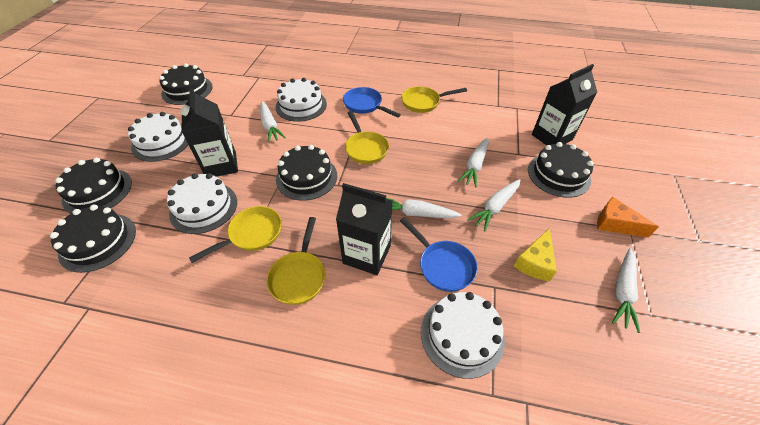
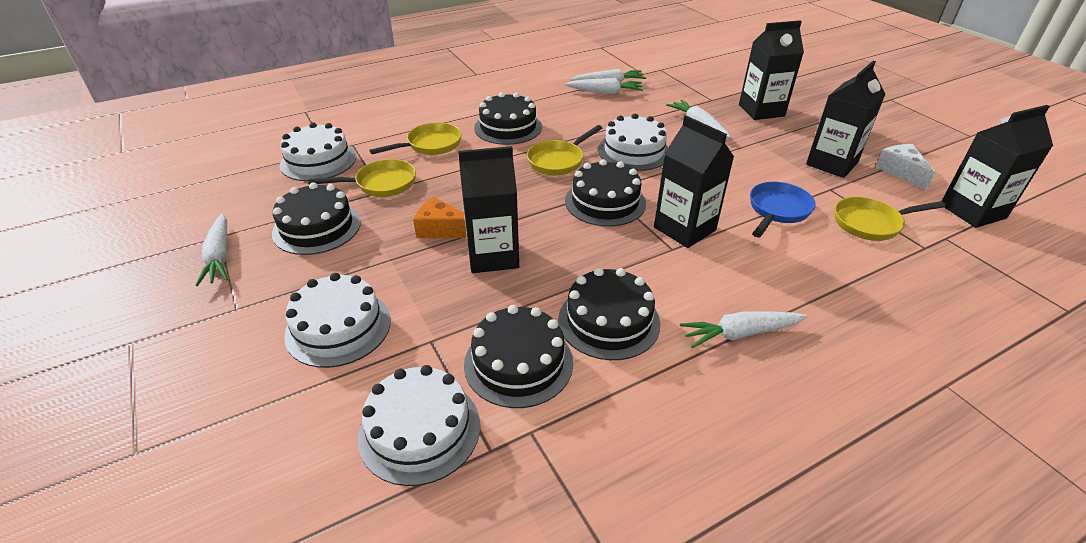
black carton: 3 -> 5
blue pan: 2 -> 1
white cheese: 0 -> 1
yellow cheese: 1 -> 0

